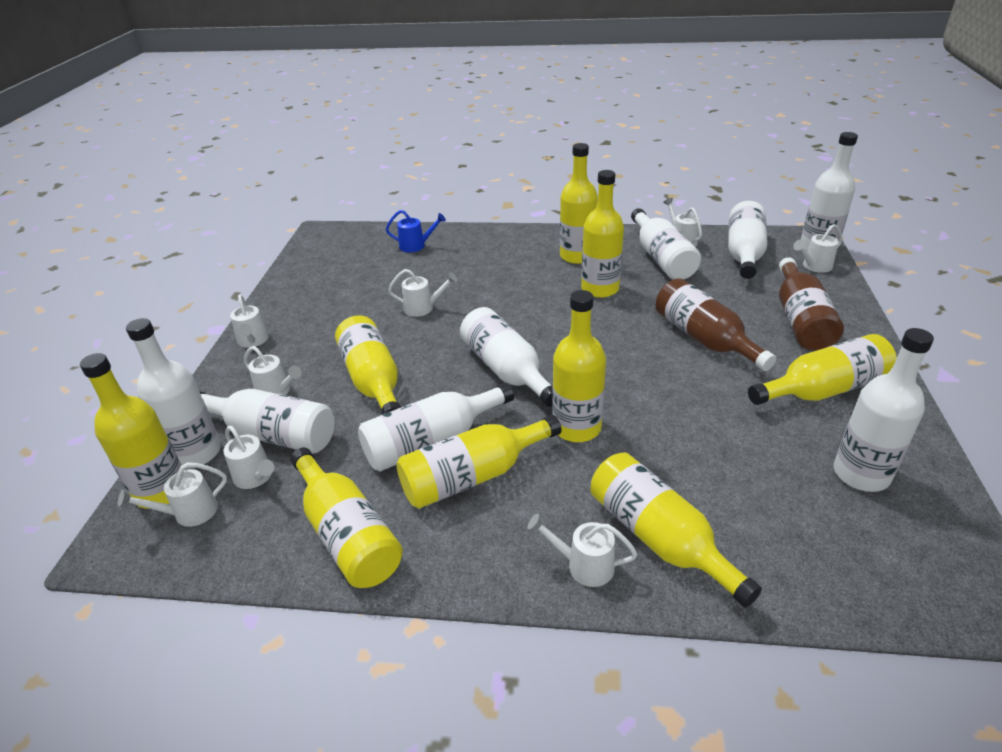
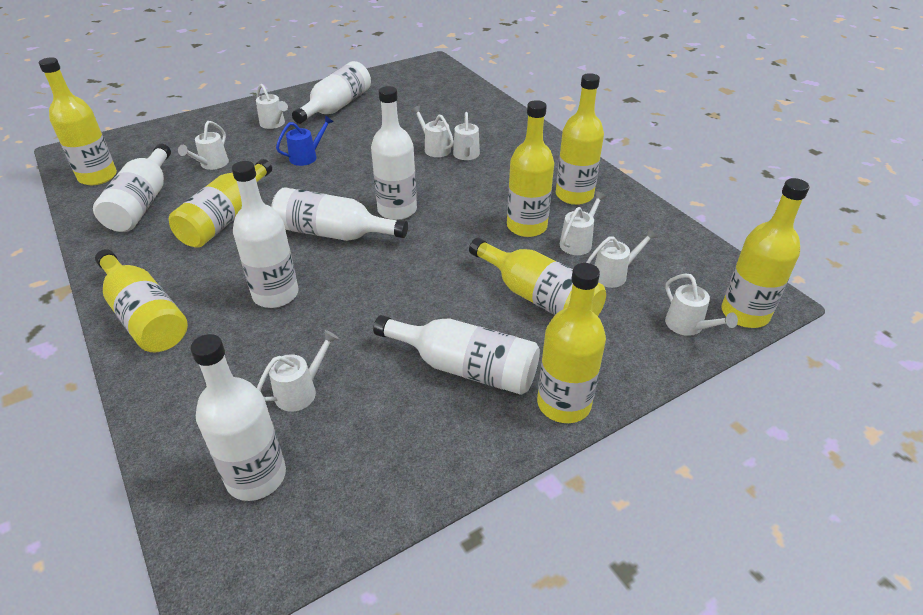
brown bottle: 2 -> 0
white bottle: 8 -> 7
yellow bottle: 9 -> 8

